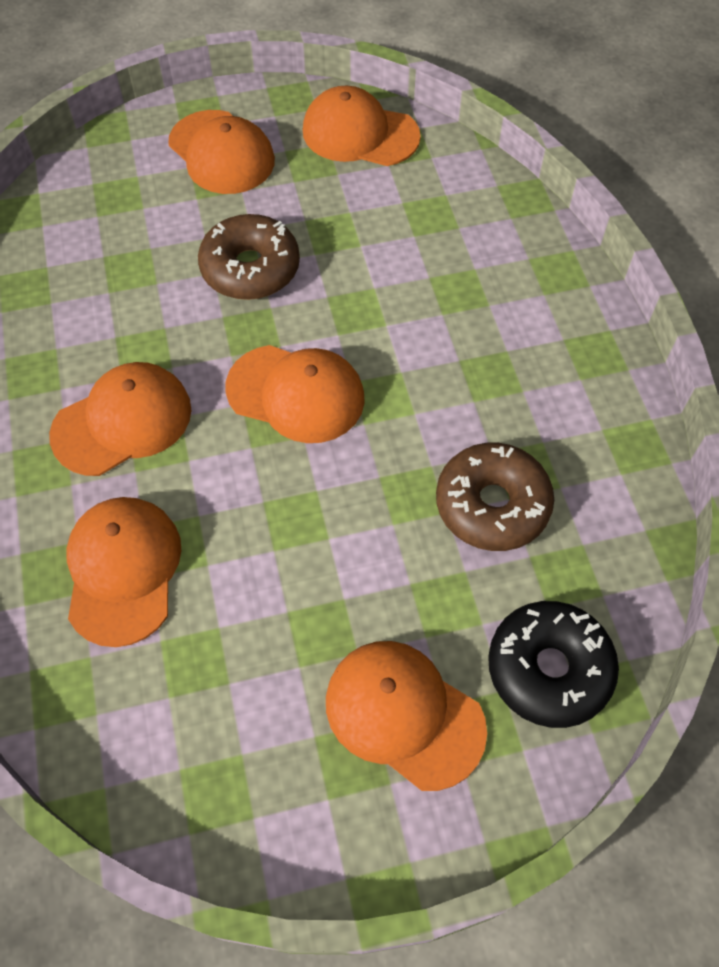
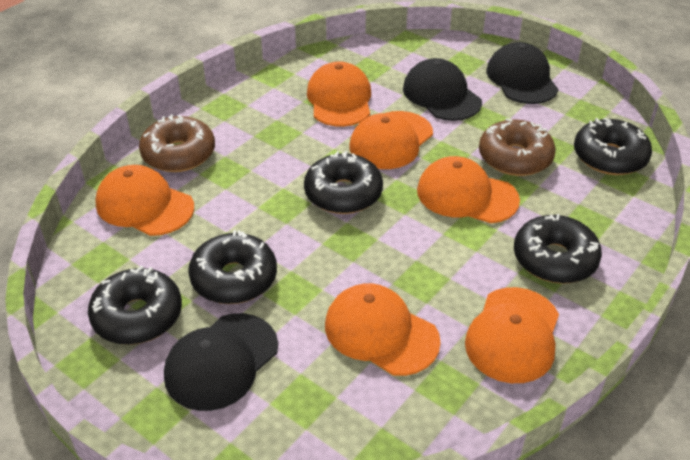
black cap: 0 -> 3
black donut: 1 -> 5

